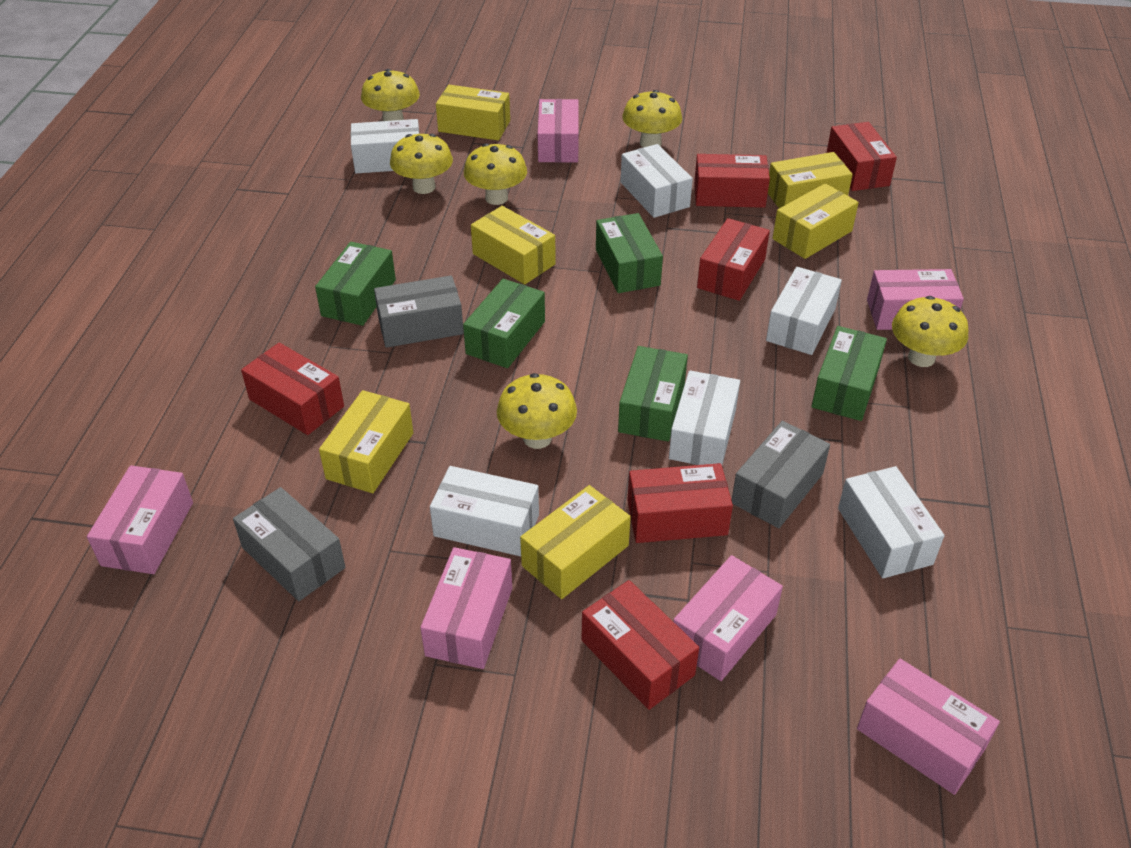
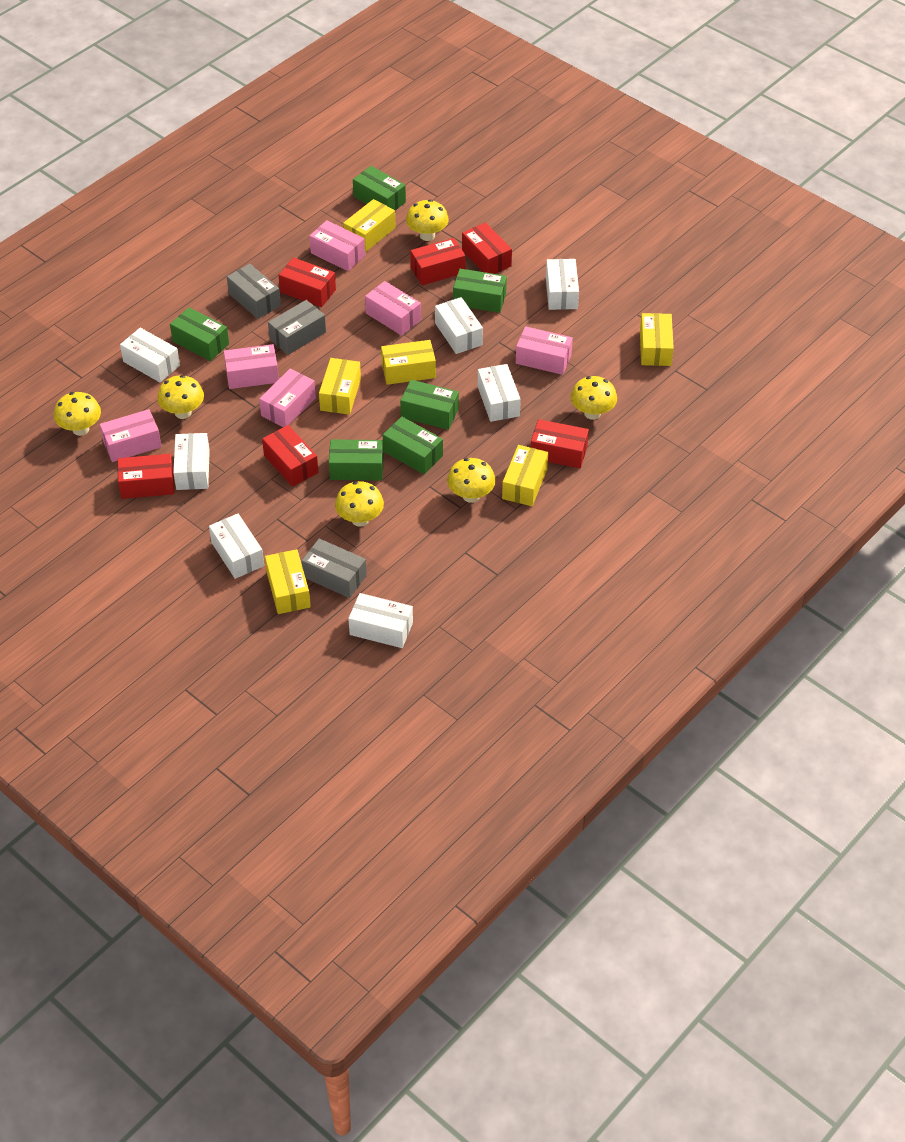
green box: 5 -> 6
white box: 6 -> 7

